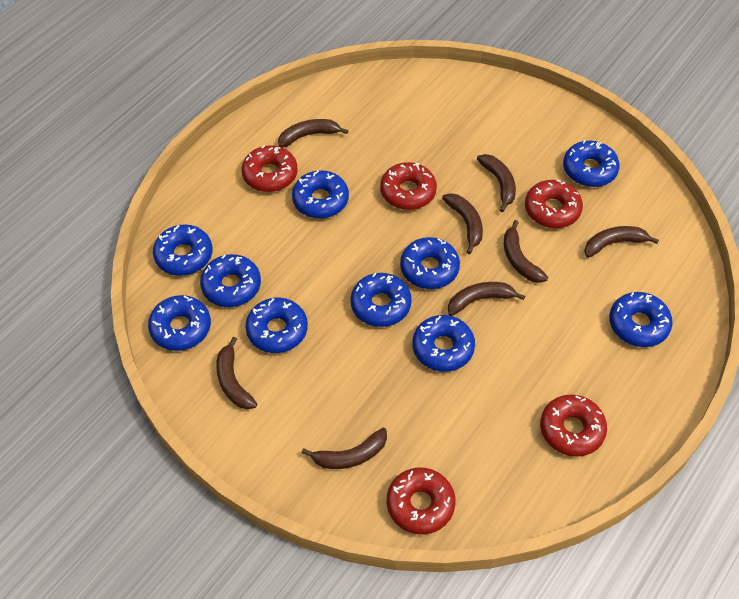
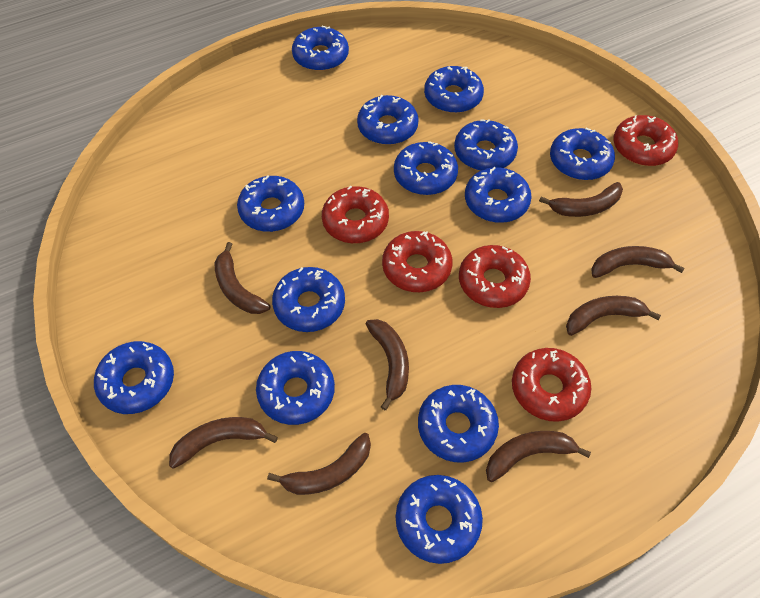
blue donut: 10 -> 13

